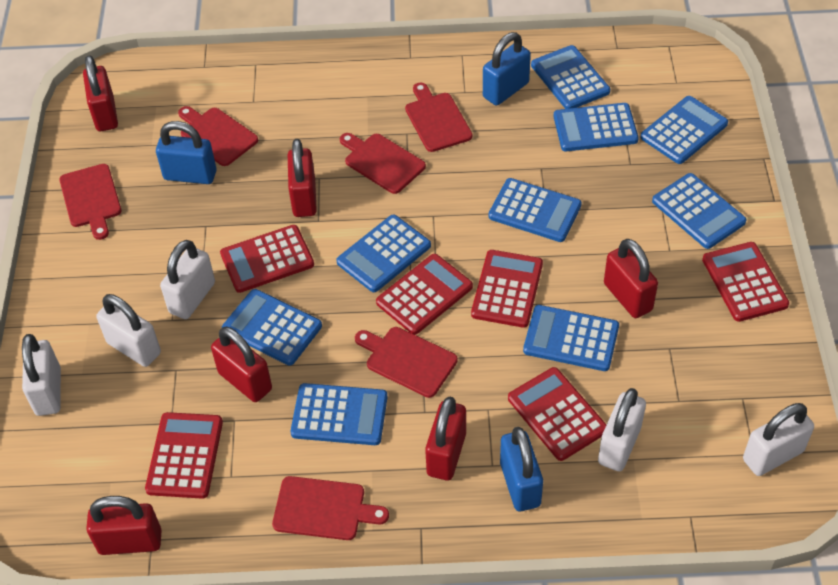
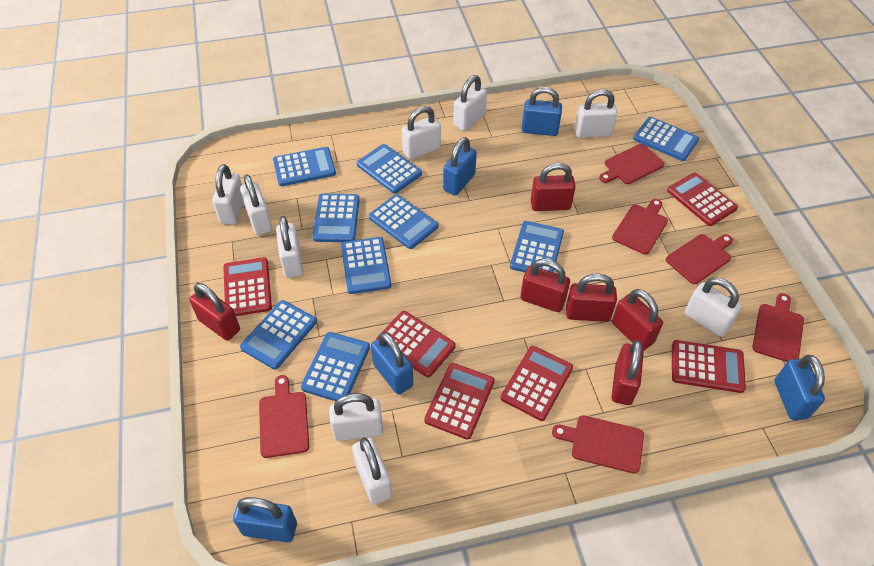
blue padlock: 3 -> 5
white padlock: 5 -> 9

